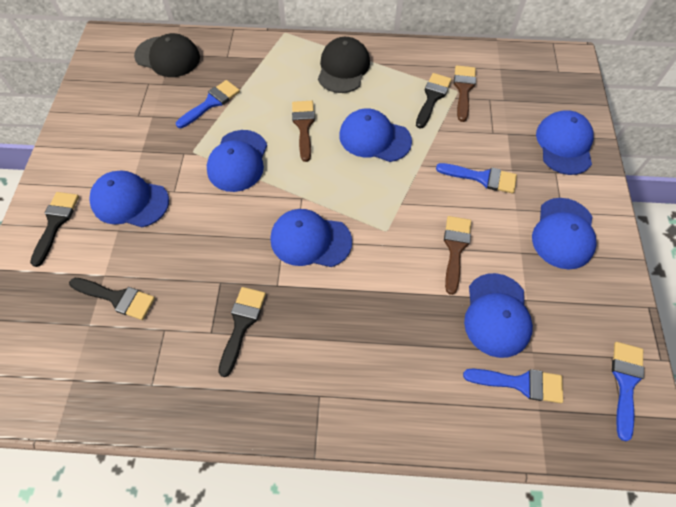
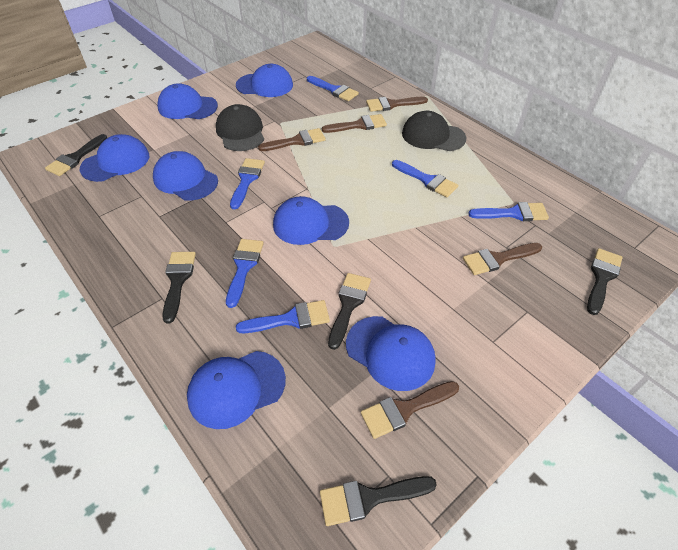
black brush: 4 -> 5
blue brush: 4 -> 6
brown brush: 3 -> 5

